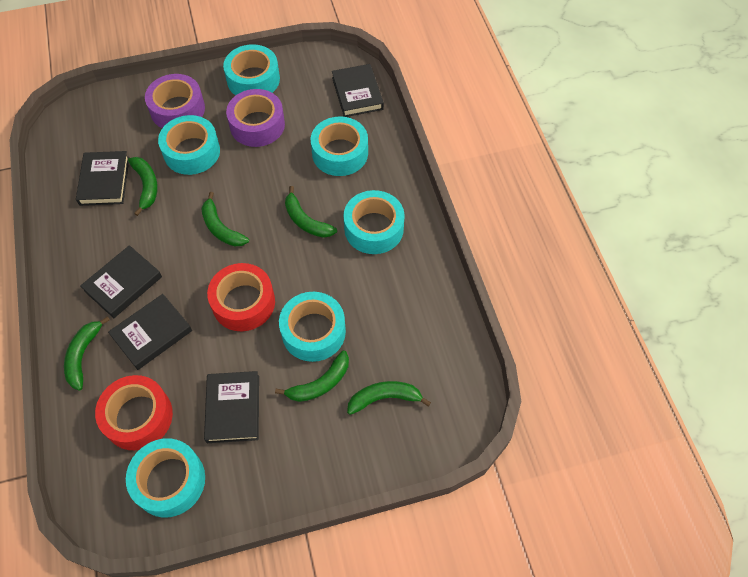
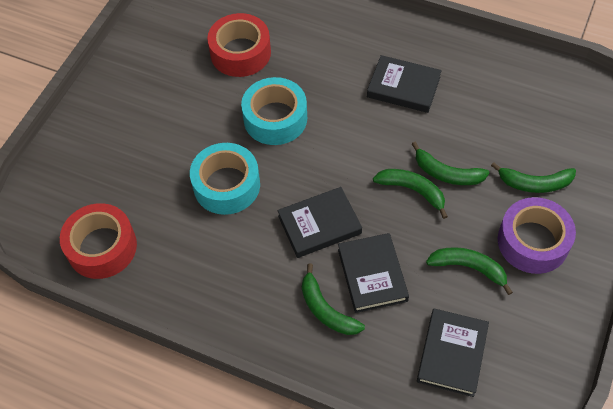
black book: 5 -> 4
green banana: 6 -> 5
purple tape: 2 -> 1
turquoise tape: 6 -> 2

